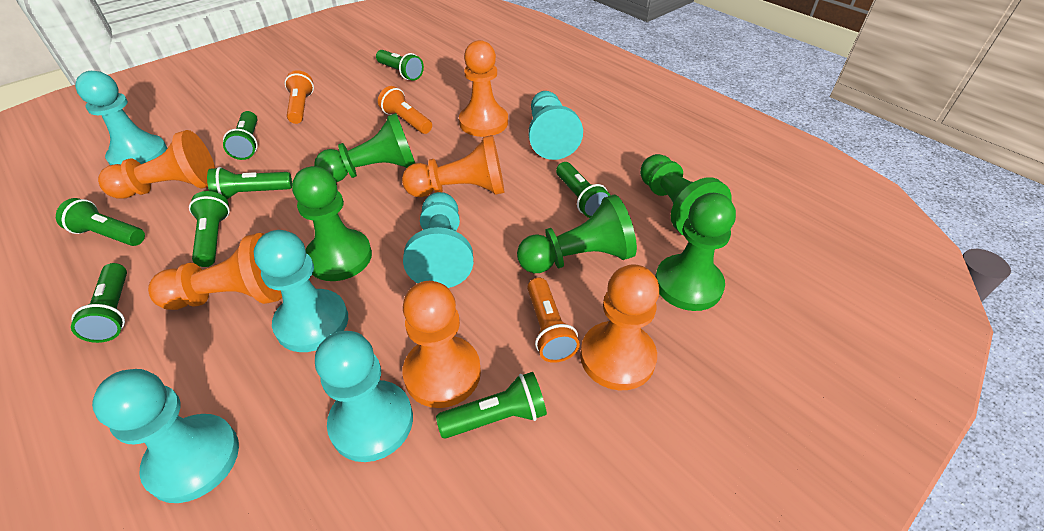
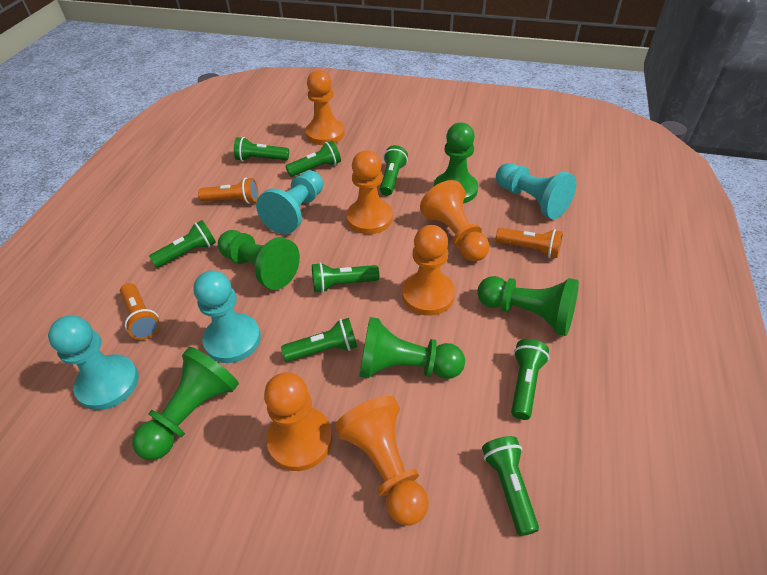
turquoise pawn: 6 -> 4

